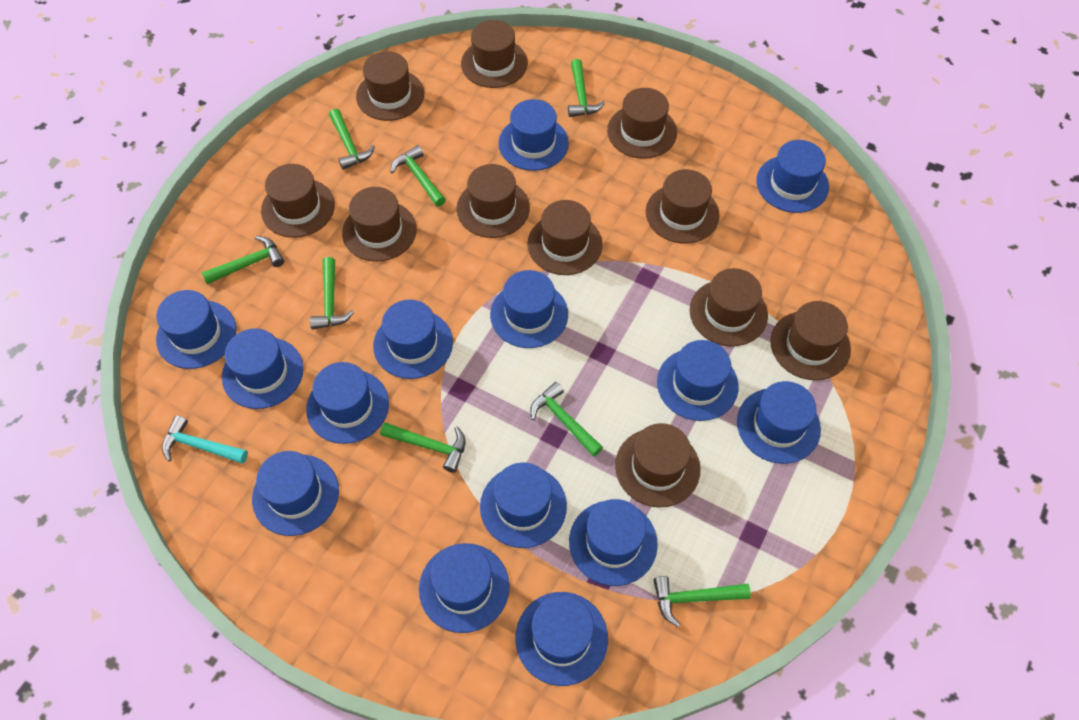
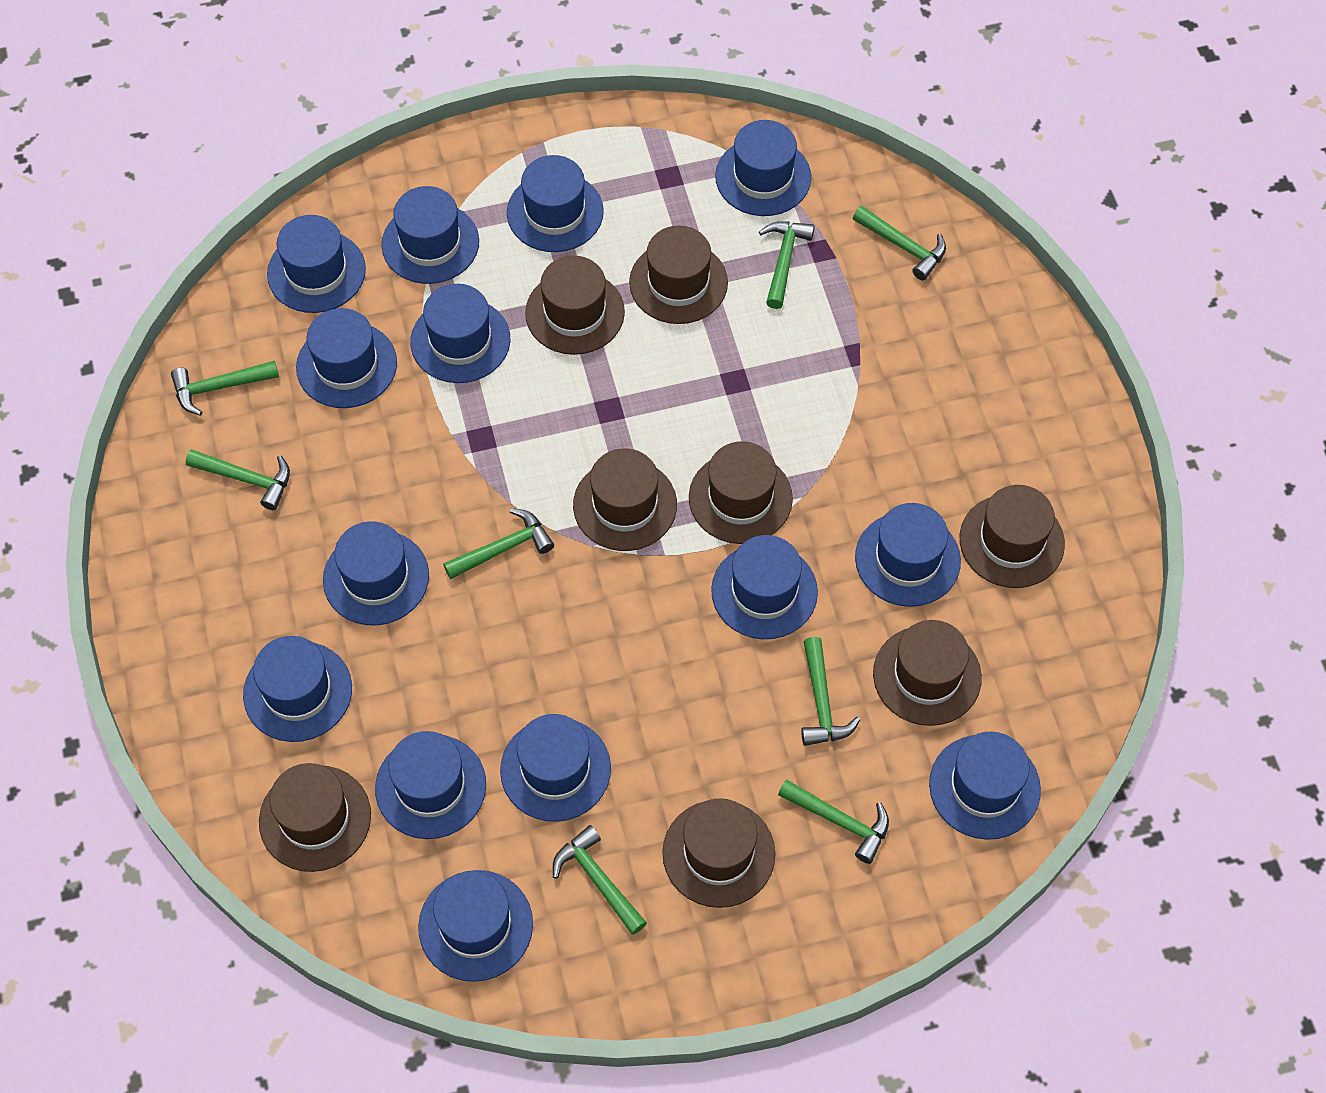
brown hat: 11 -> 8
turquoise hammer: 1 -> 0

